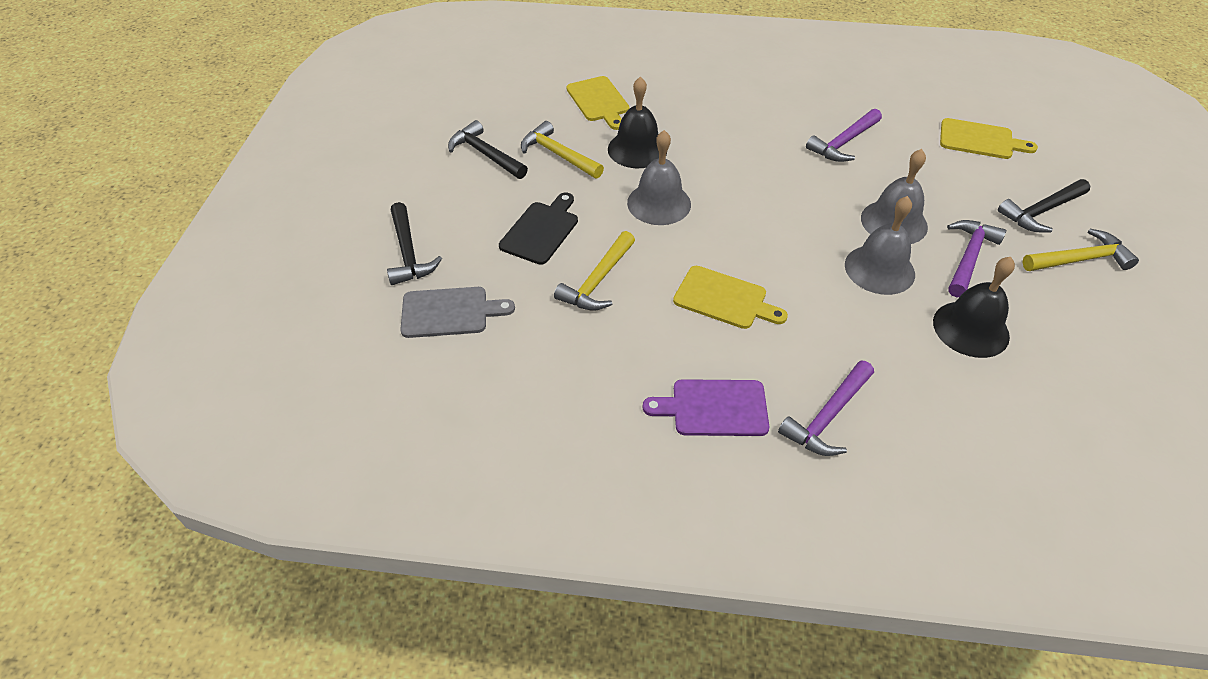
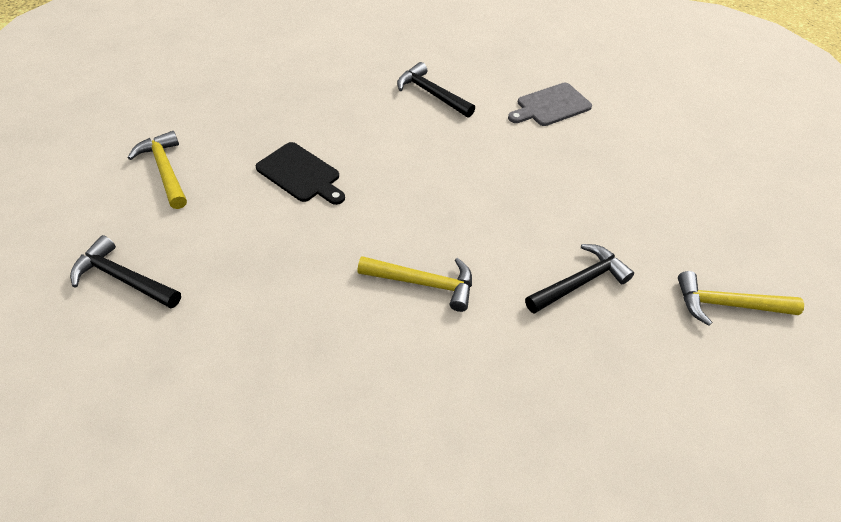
black bell: 2 -> 0
grey bell: 3 -> 0
purple cutting board: 1 -> 0
purple hammer: 3 -> 0
yellow cutting board: 3 -> 0

